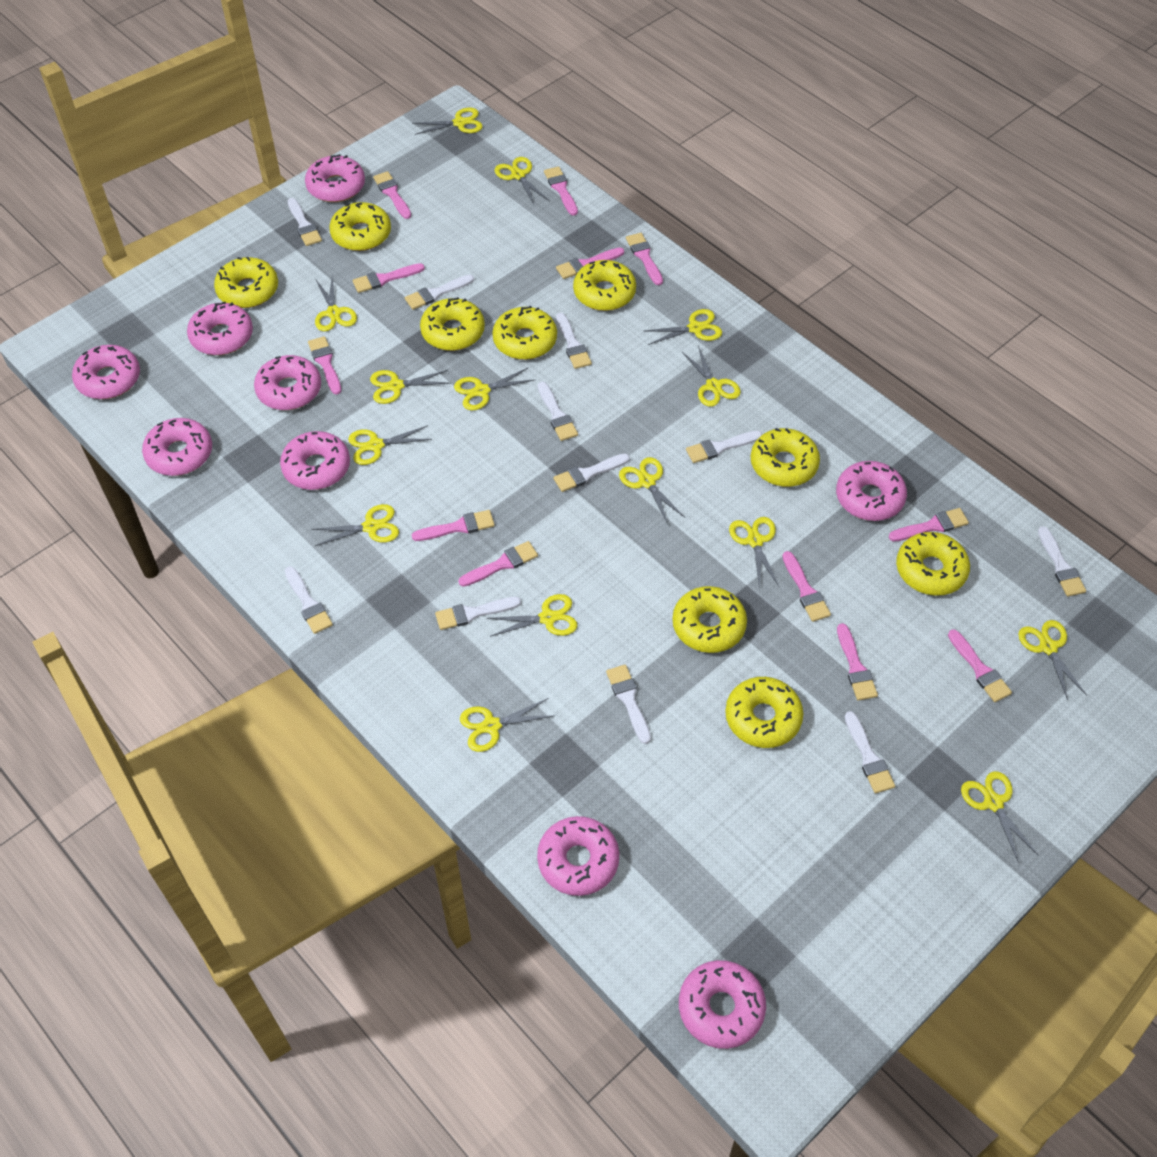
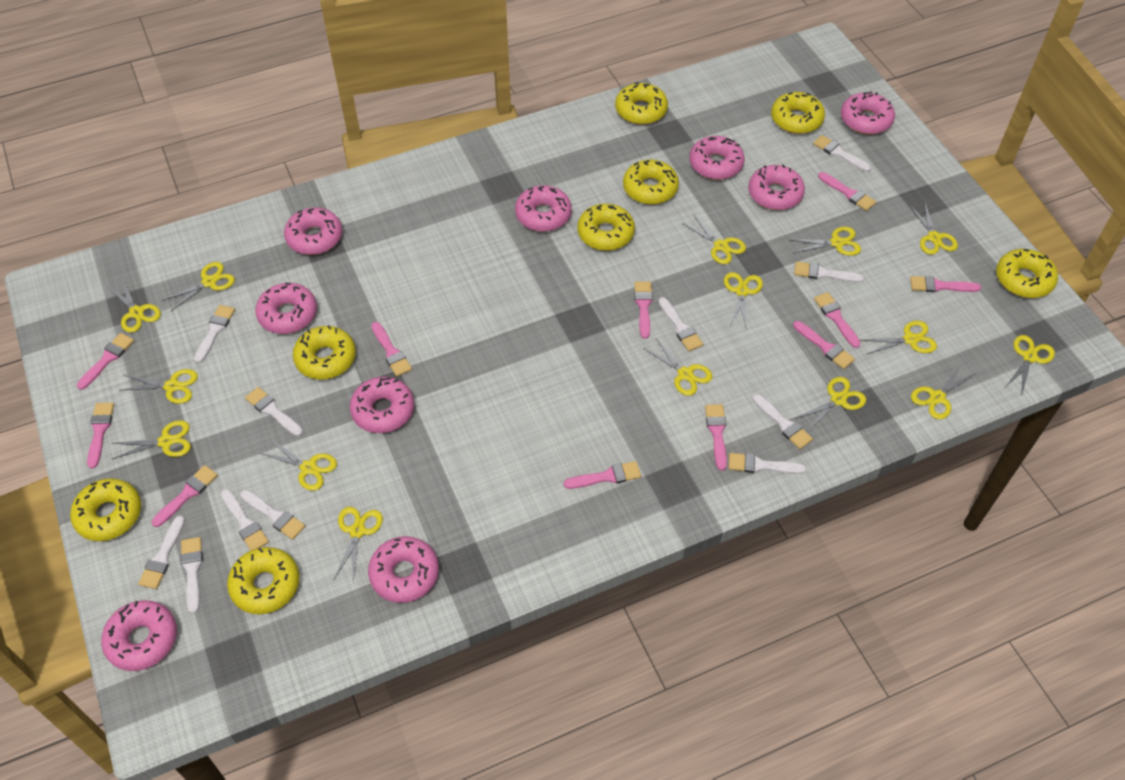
pink brush: 12 -> 11
yellow donut: 9 -> 8

